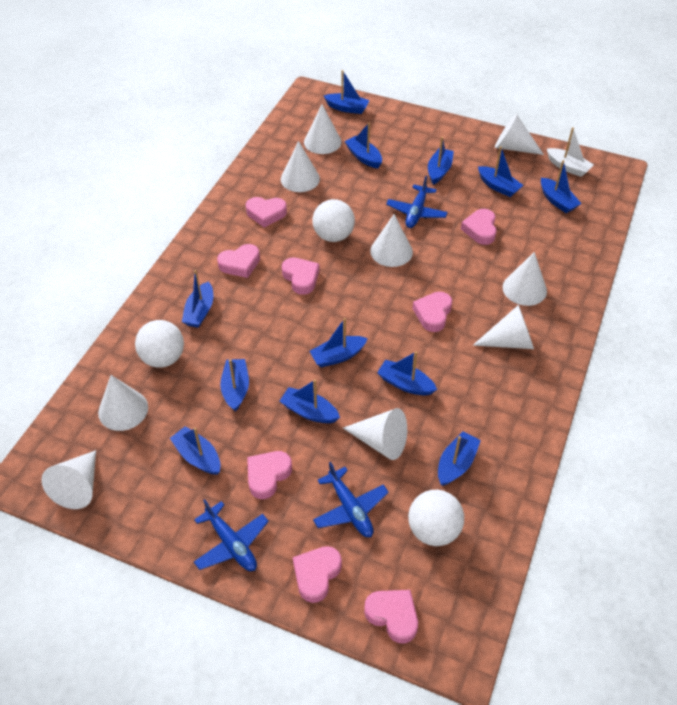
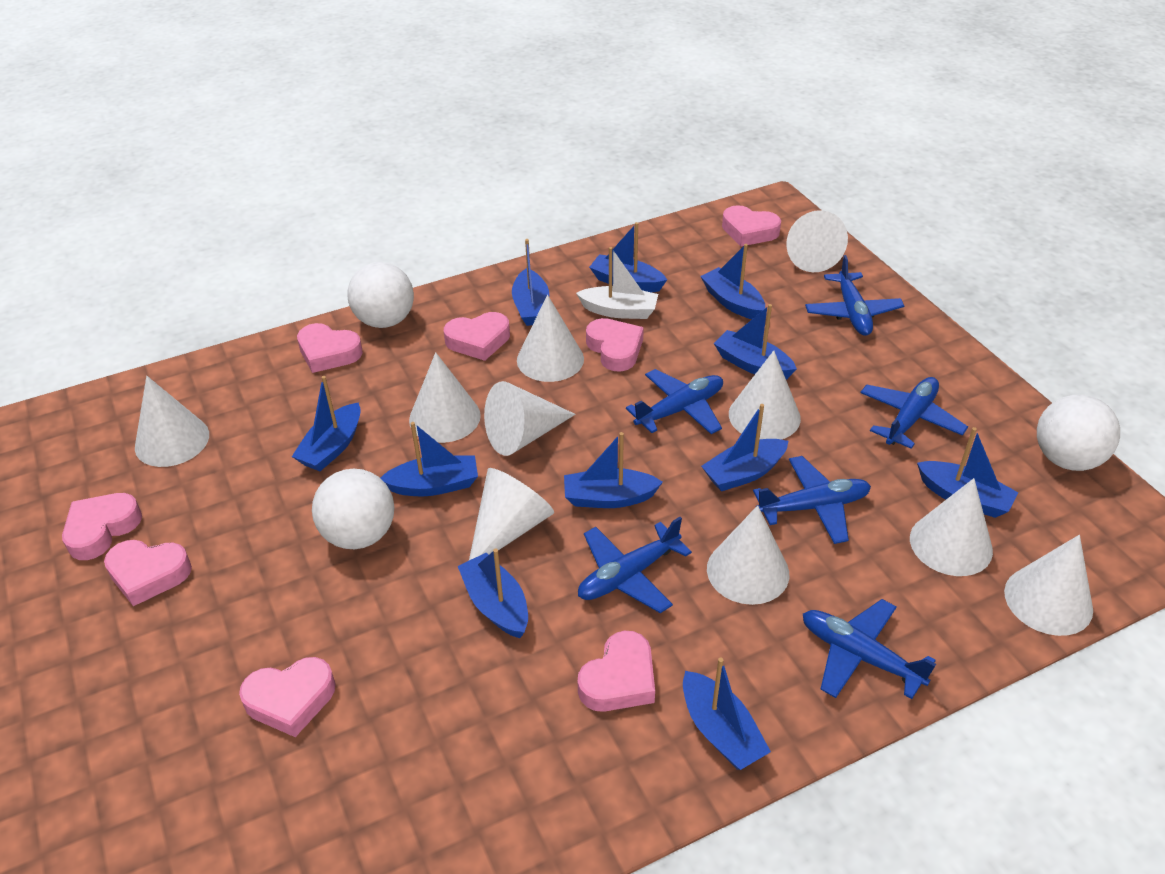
blue boat: 12 -> 11
blue plane: 3 -> 6
white cone: 9 -> 10

